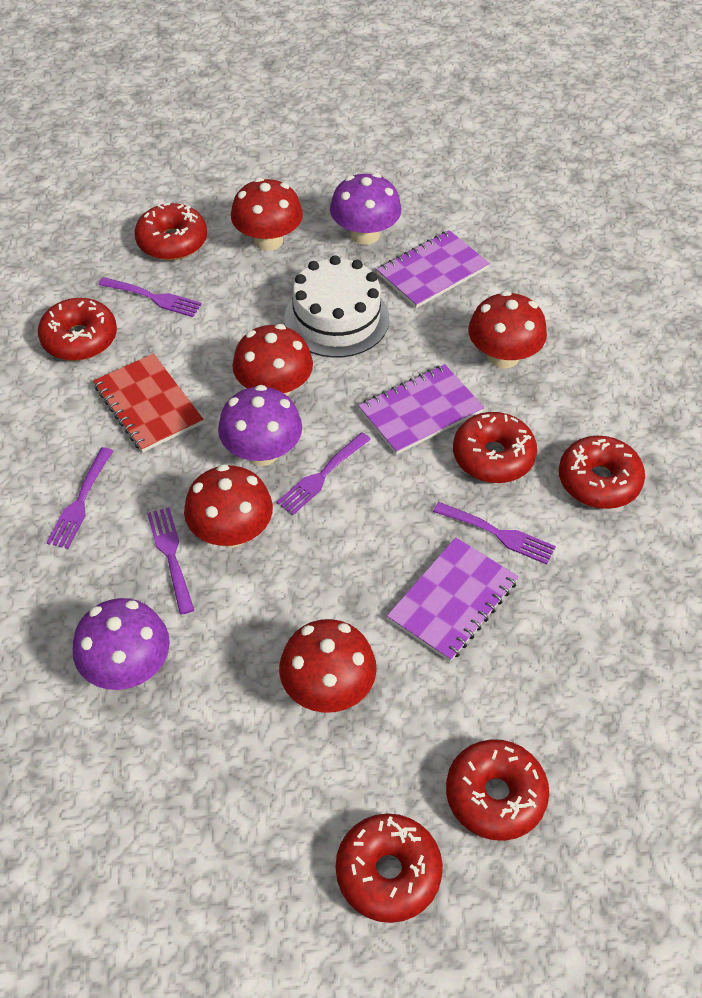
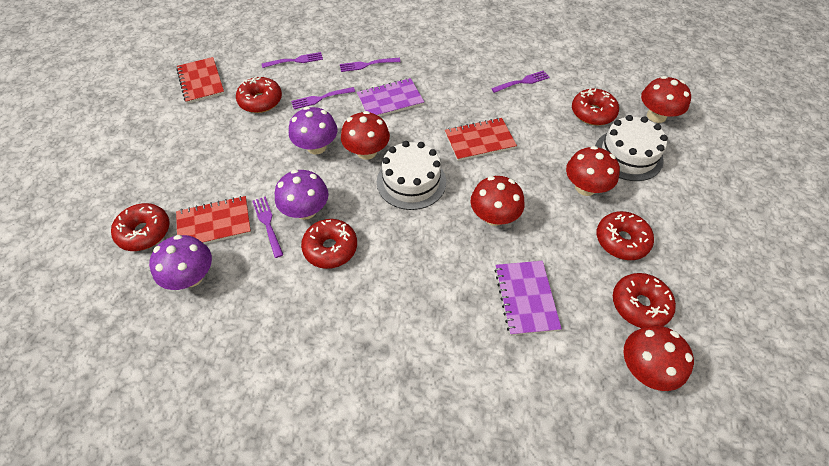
purple notebook: 3 -> 2
red notebook: 1 -> 3
white cake: 1 -> 2

